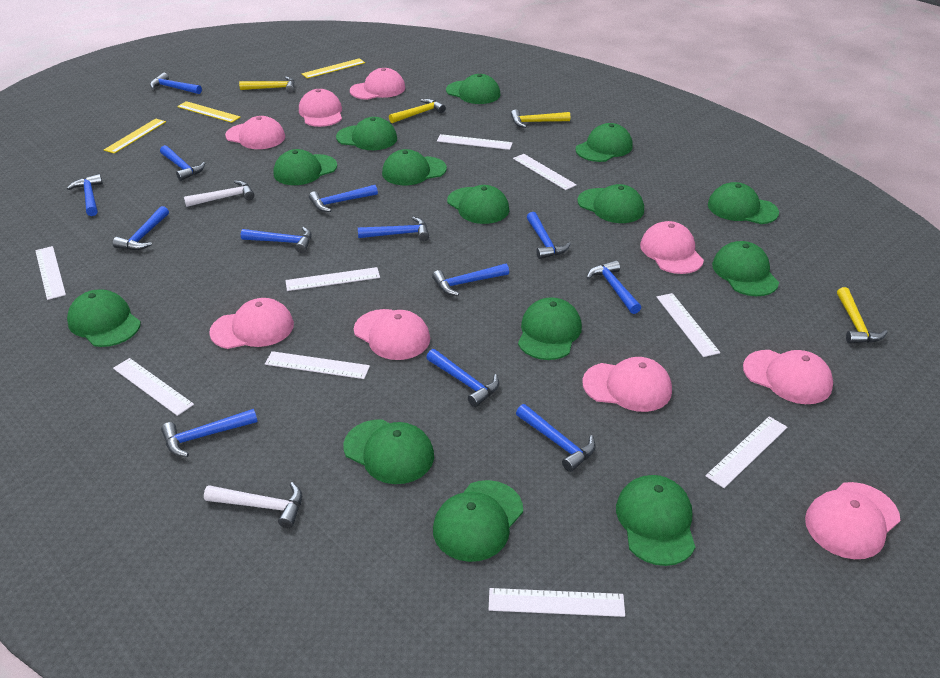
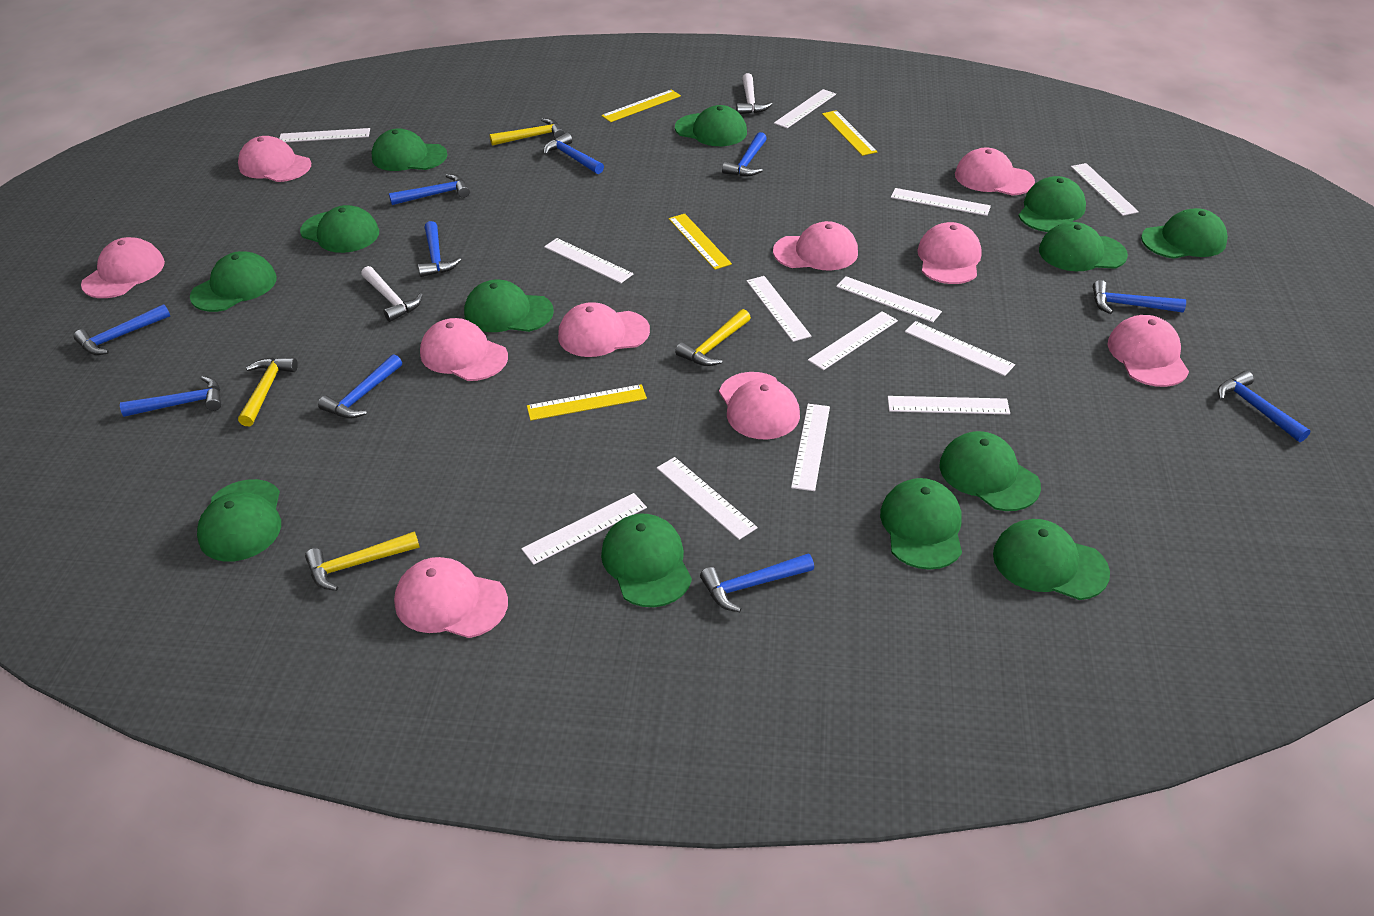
blue hammer: 13 -> 10
green cap: 14 -> 13
pink cap: 9 -> 10
white ruler: 9 -> 13
yellow ruler: 3 -> 4

